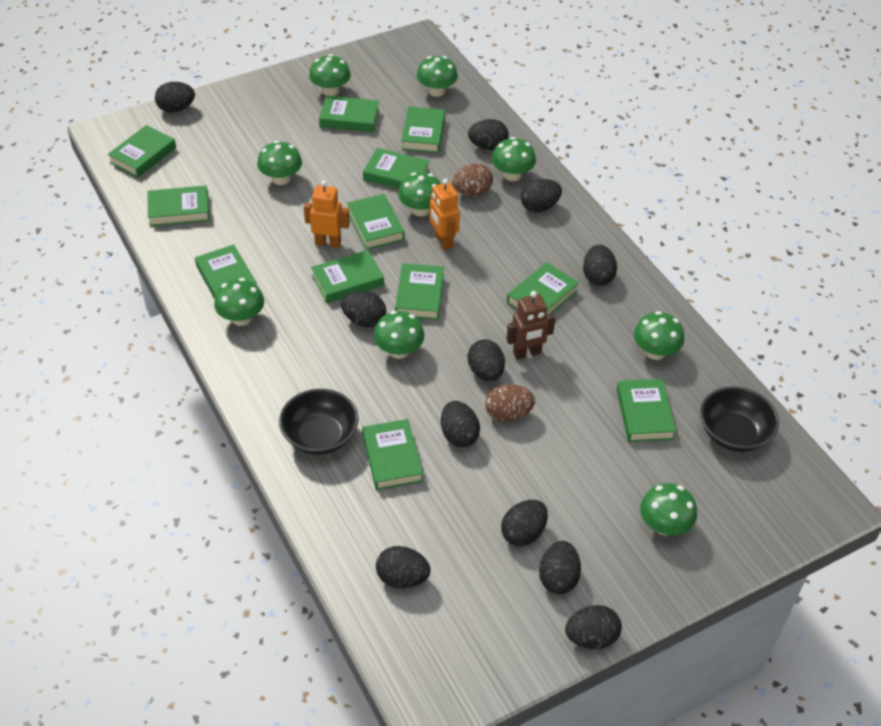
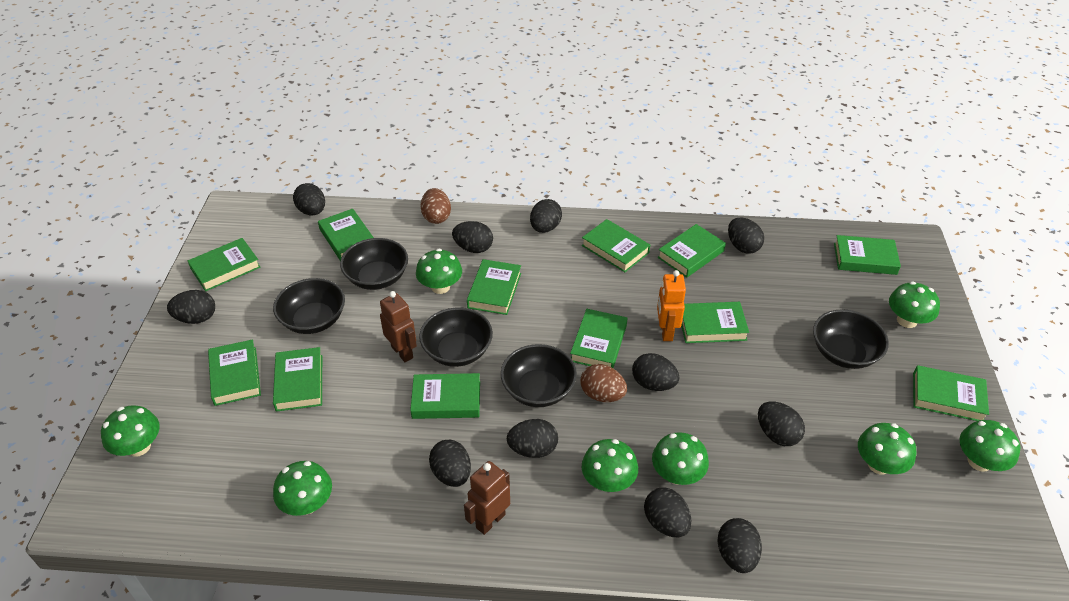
black bowl: 2 -> 5
brown robot: 1 -> 2
green mushroom: 9 -> 8
orange robot: 2 -> 1

